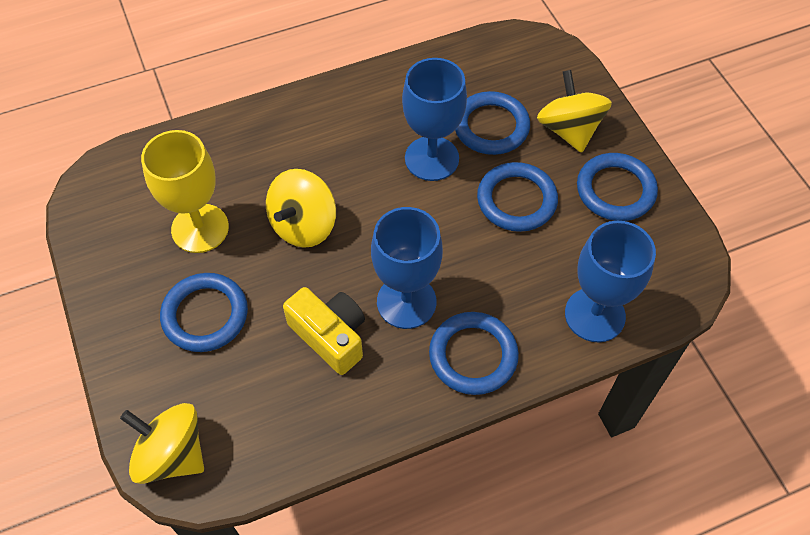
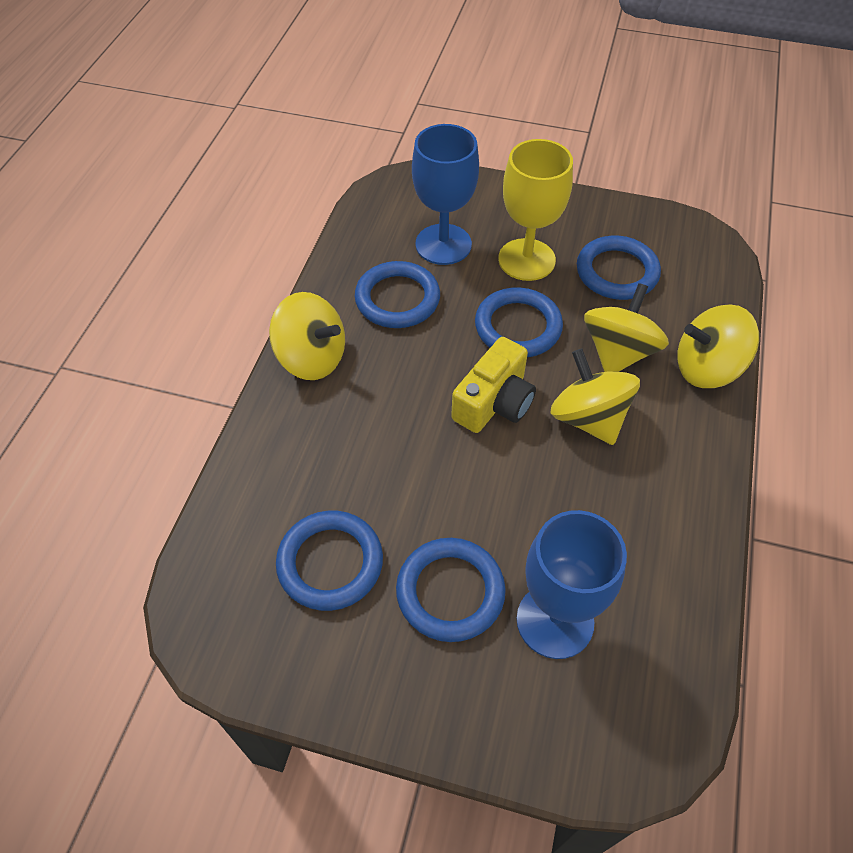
blue goblet: 3 -> 2
yellow spinning top: 3 -> 4

